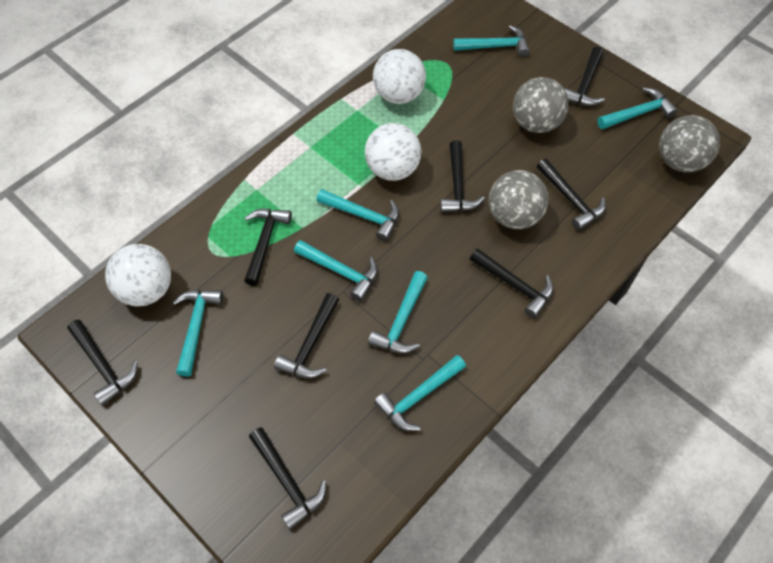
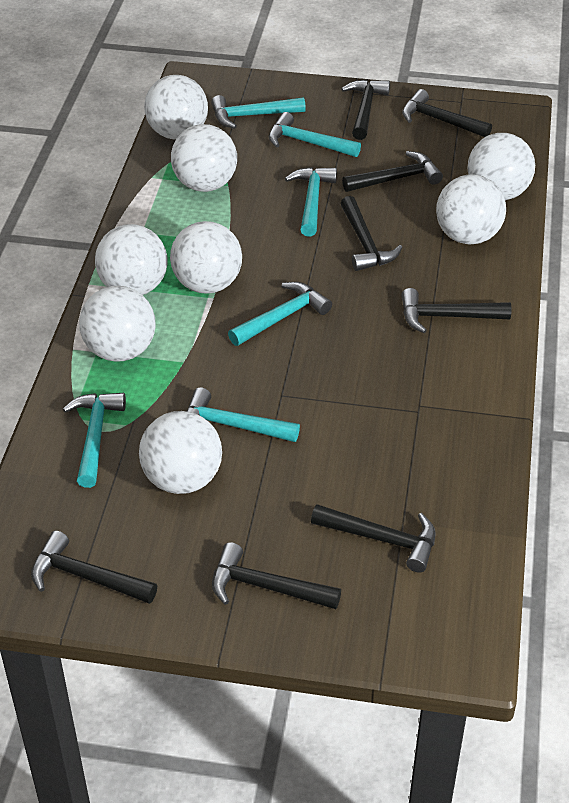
grey ball: 3 -> 0
turquoise hammer: 7 -> 6
white ball: 3 -> 8

